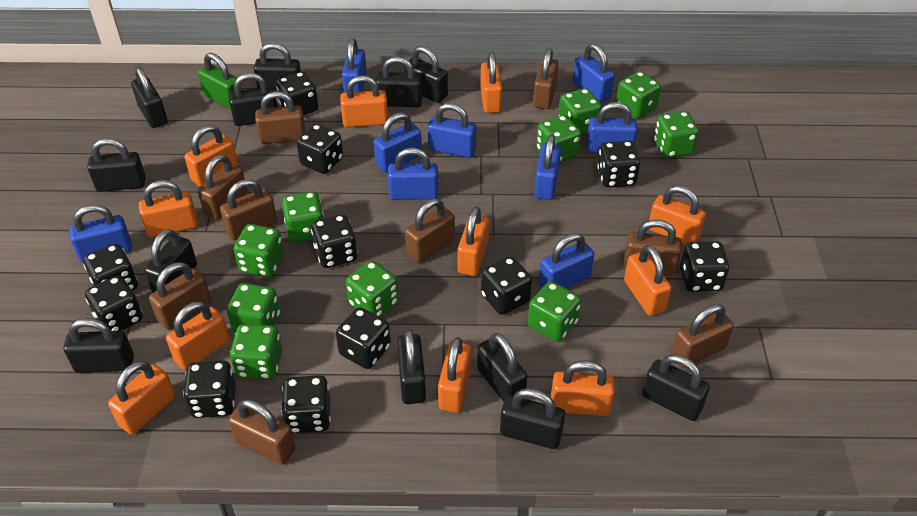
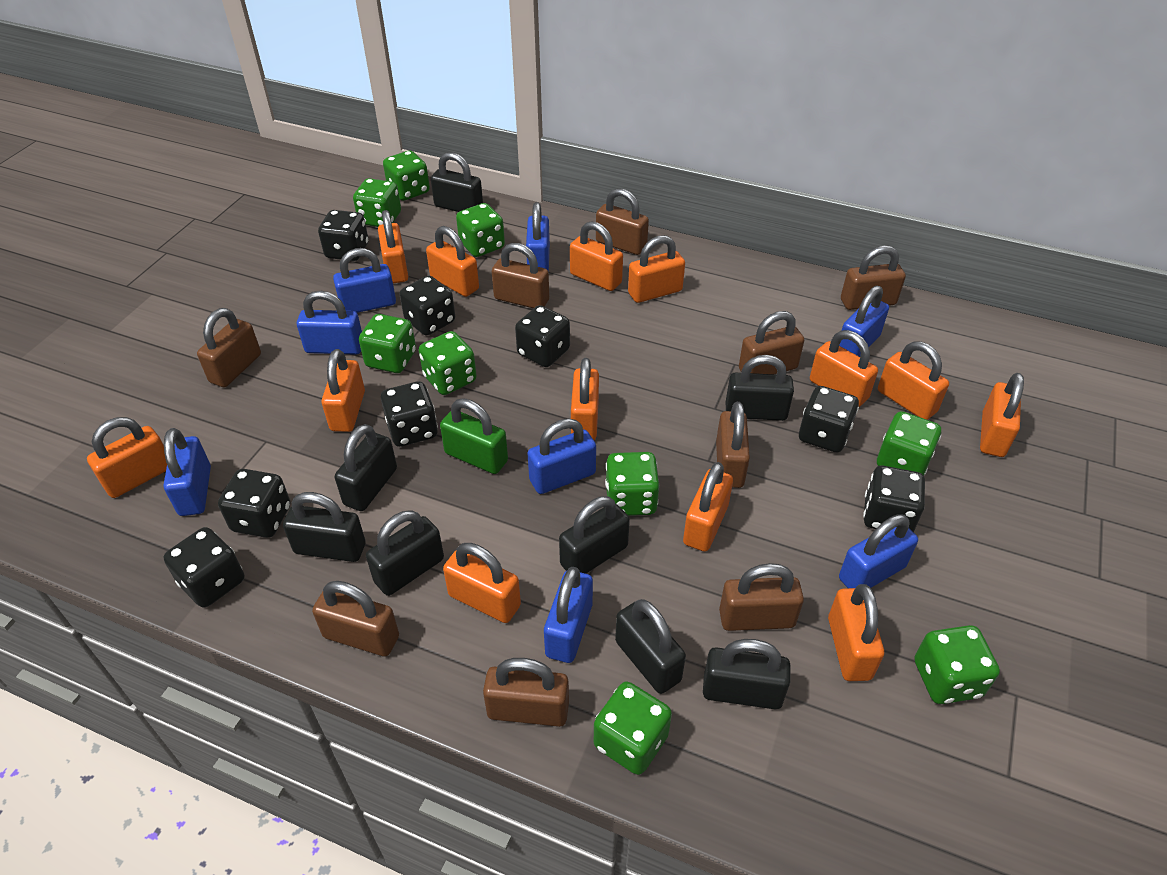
black dice: 11 -> 8
black padlock: 12 -> 8
blue padlock: 9 -> 8
green dice: 10 -> 9
orange padlock: 11 -> 13

